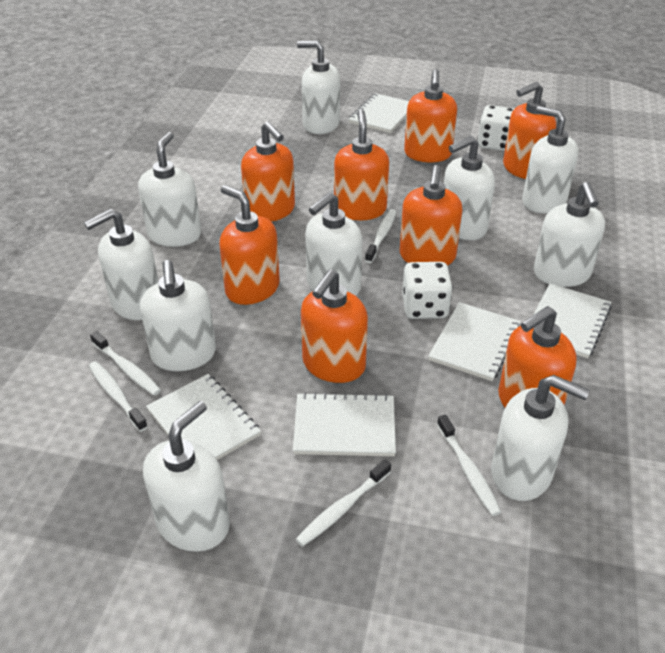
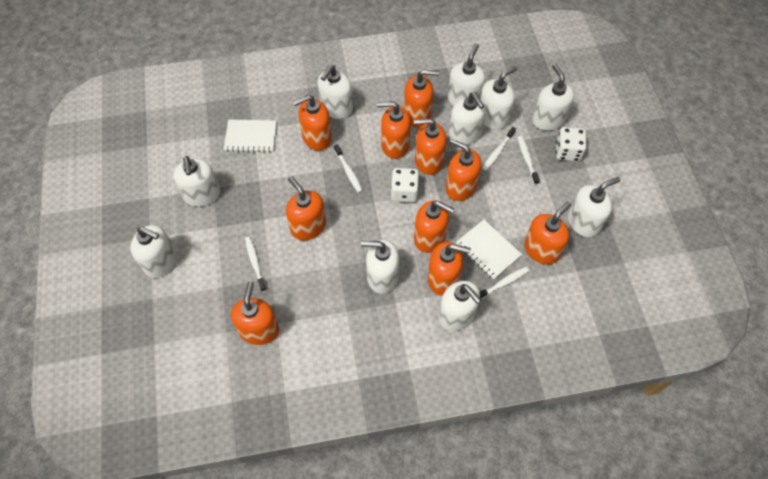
orange soap dispenser: 8 -> 10
white notebook: 5 -> 2

